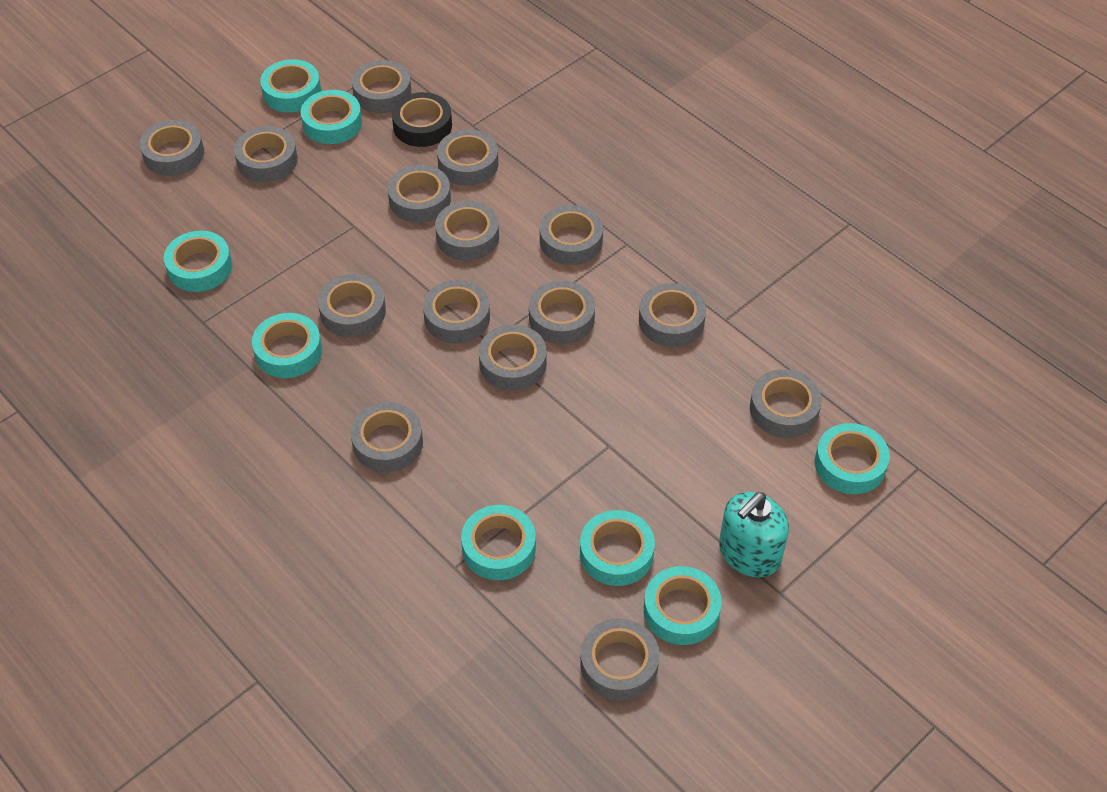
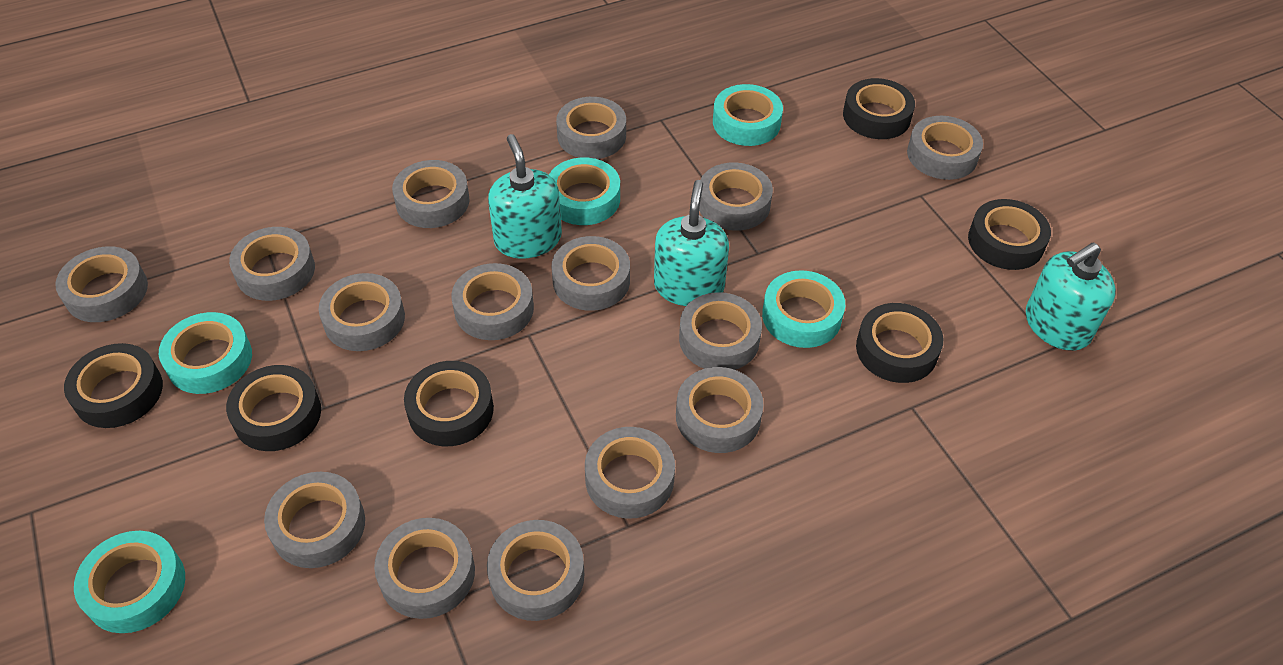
black tape: 1 -> 6
turquoise soap dispenser: 1 -> 3
turquoise tape: 8 -> 5

